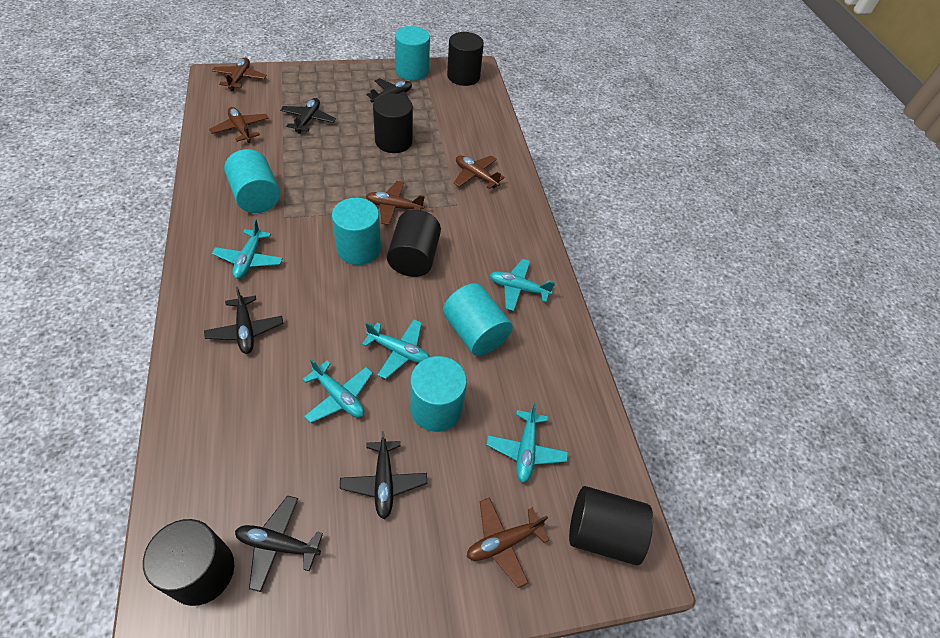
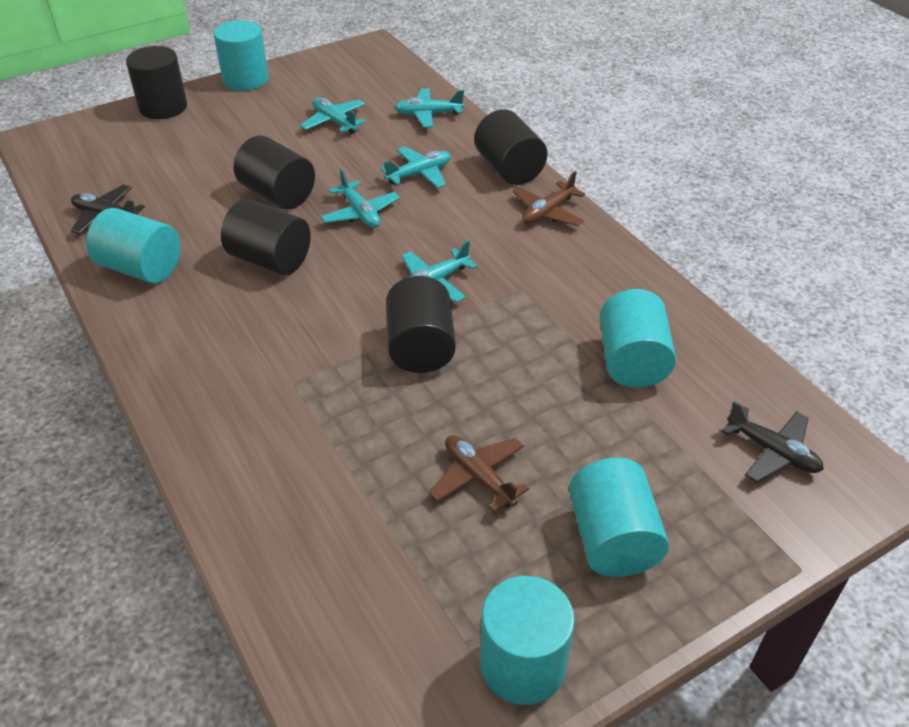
black plane: 5 -> 2
brown plane: 5 -> 2

